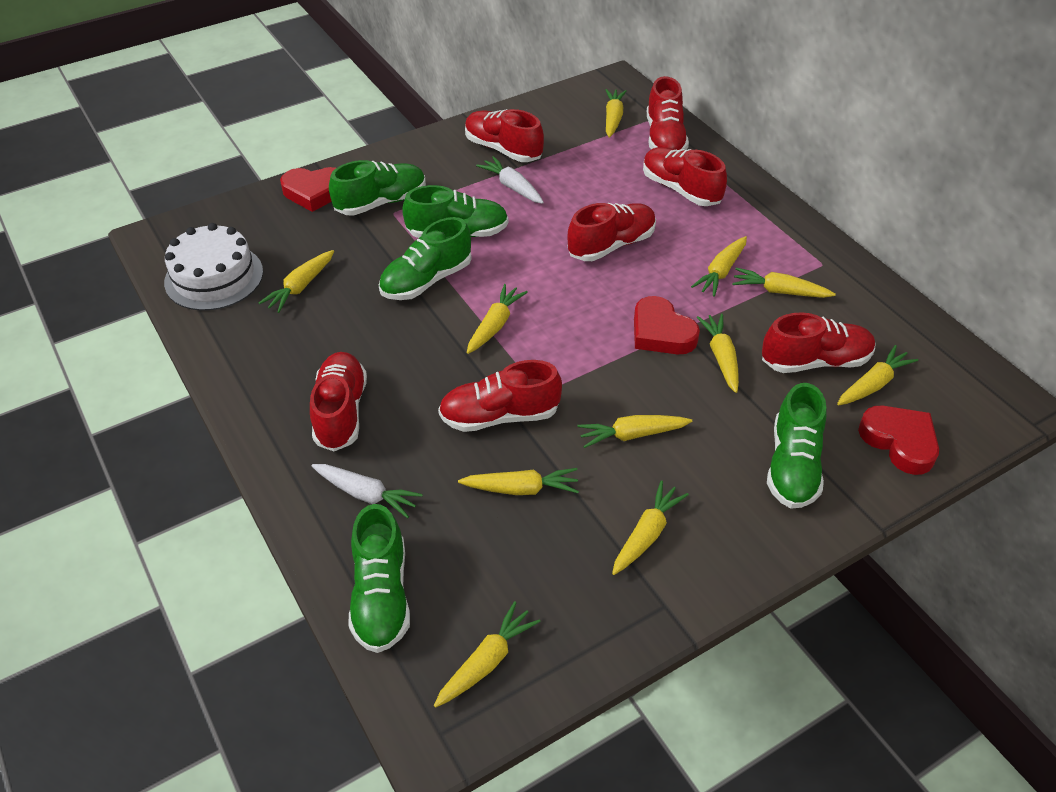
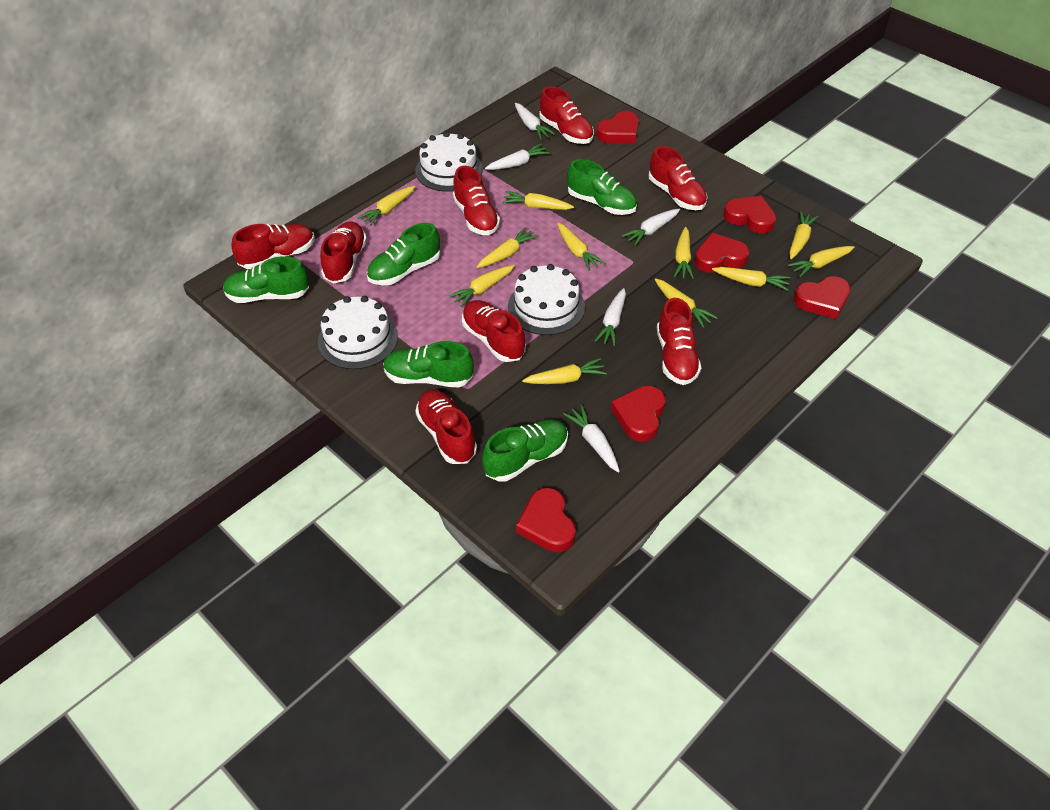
red heart: 3 -> 6
red shoe: 7 -> 8
white cake: 1 -> 3
white carrot: 2 -> 5

